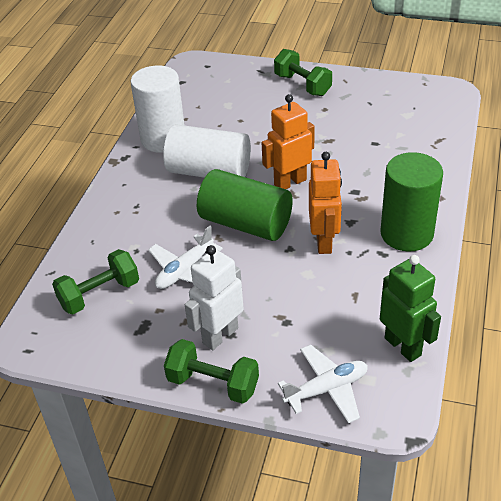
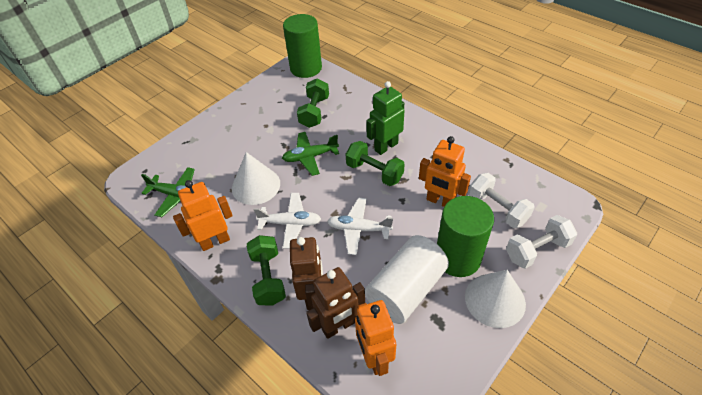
brown robot: 0 -> 2
green plane: 0 -> 2
orange robot: 2 -> 3
white cone: 0 -> 2
white cylinder: 2 -> 1
white dumbbell: 0 -> 2
white robot: 1 -> 0

